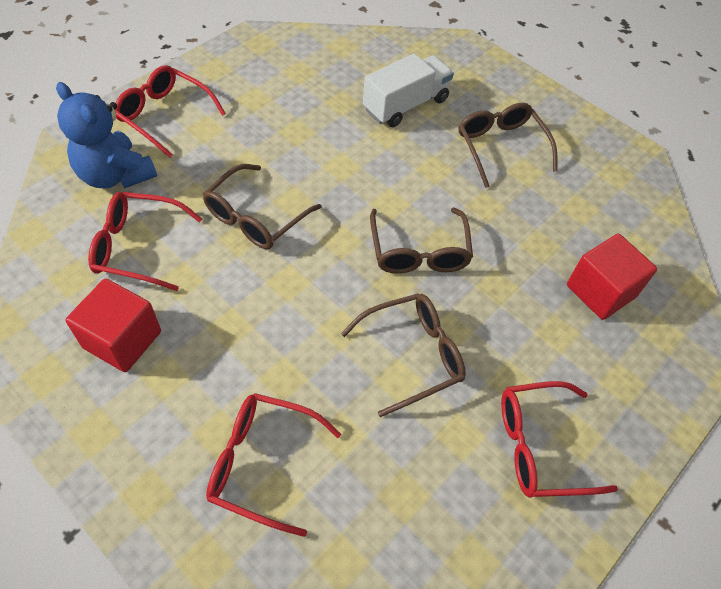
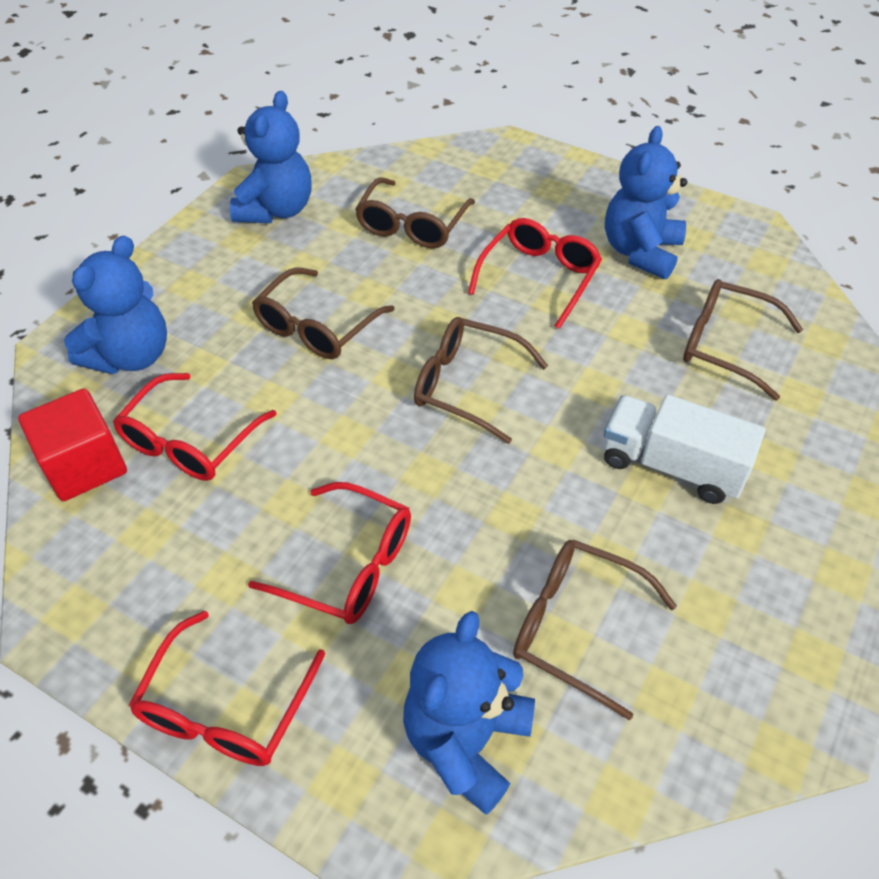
blue teddy bear: 1 -> 4
brown glasses: 4 -> 5
red cube: 2 -> 1

